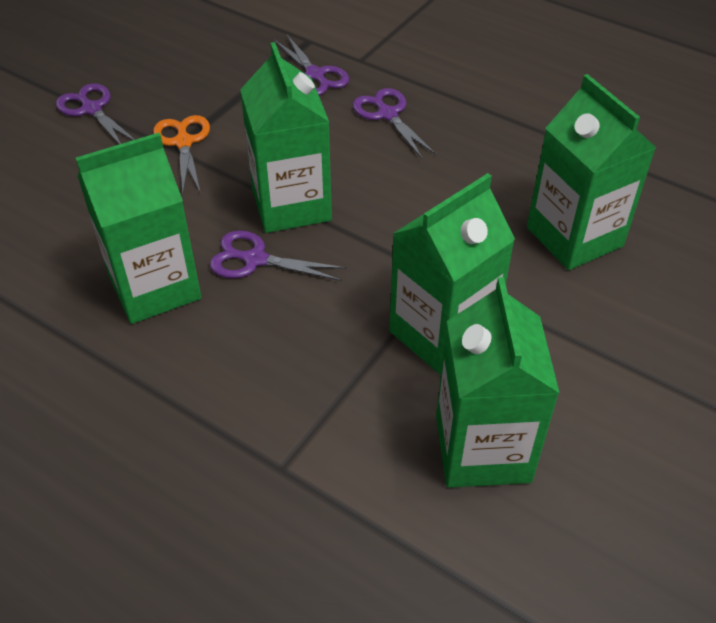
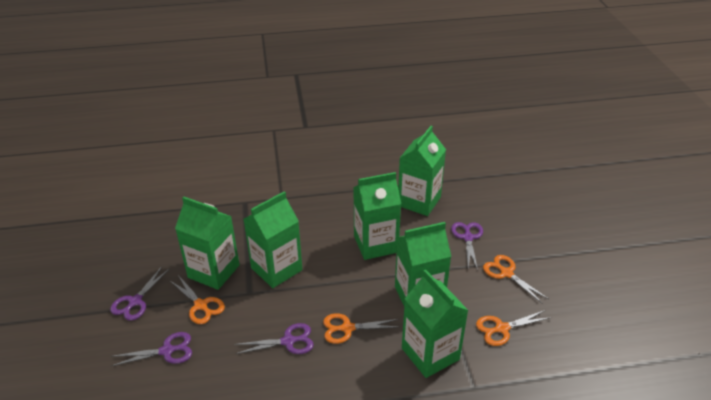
green carton: 5 -> 6
orange scissors: 1 -> 4

